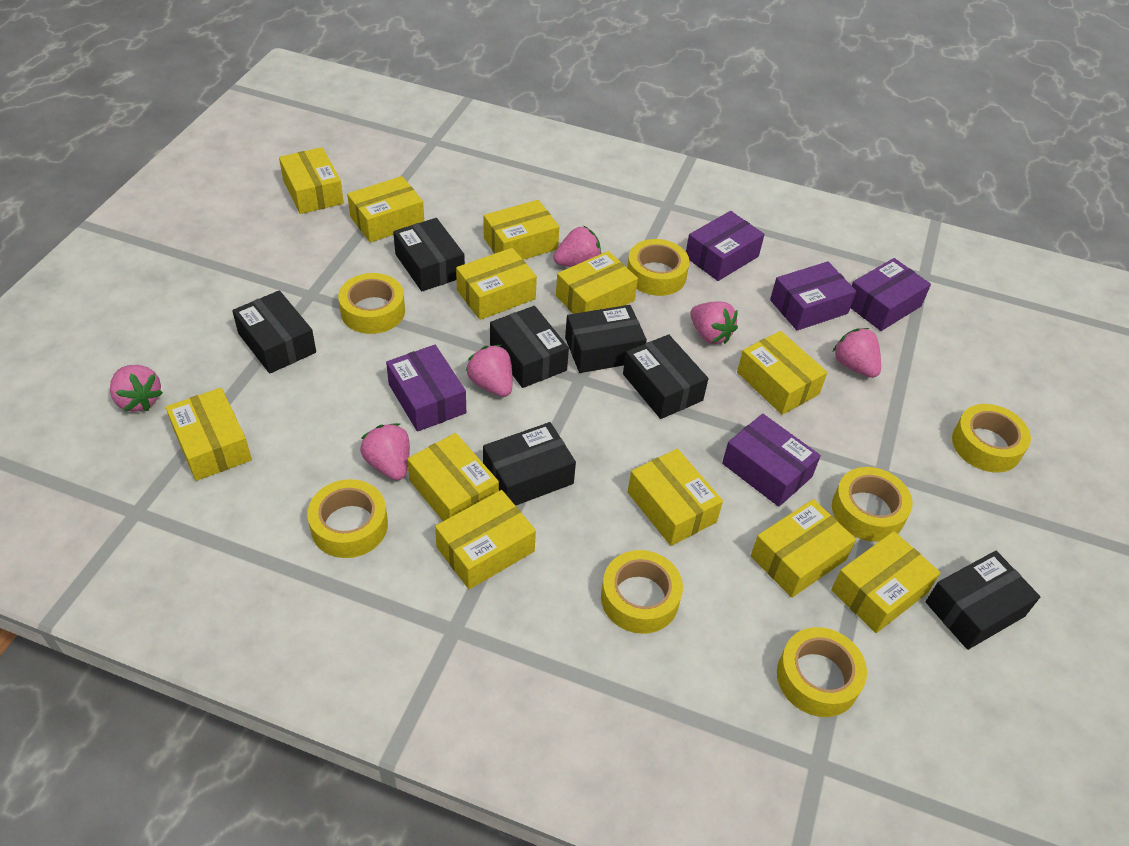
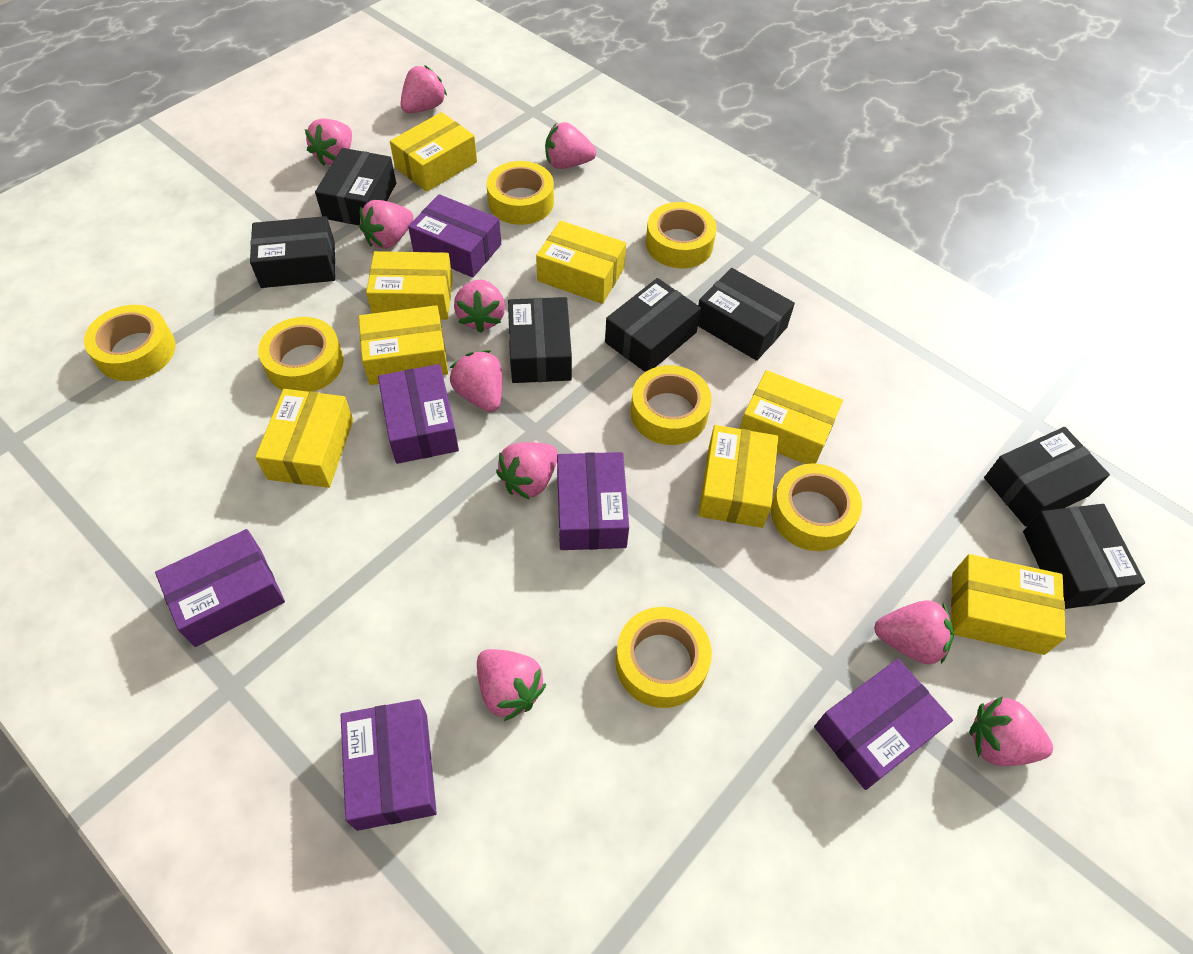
pink strawberry: 6 -> 10
purple box: 5 -> 6
yellow box: 12 -> 8

